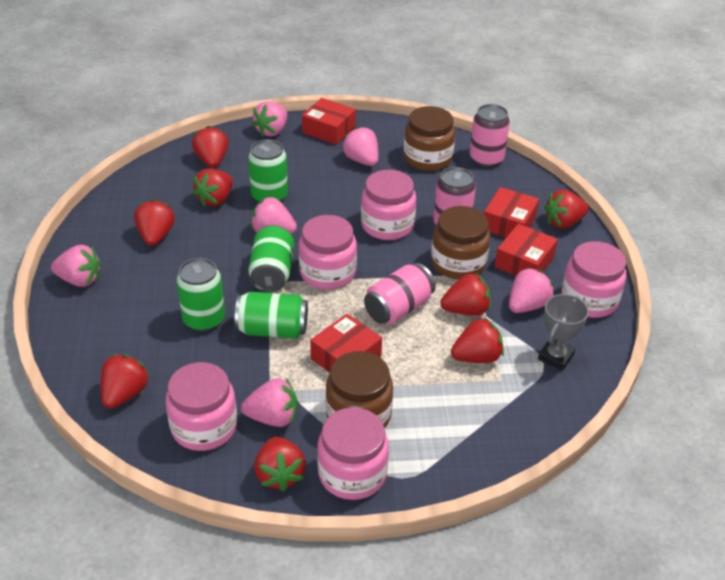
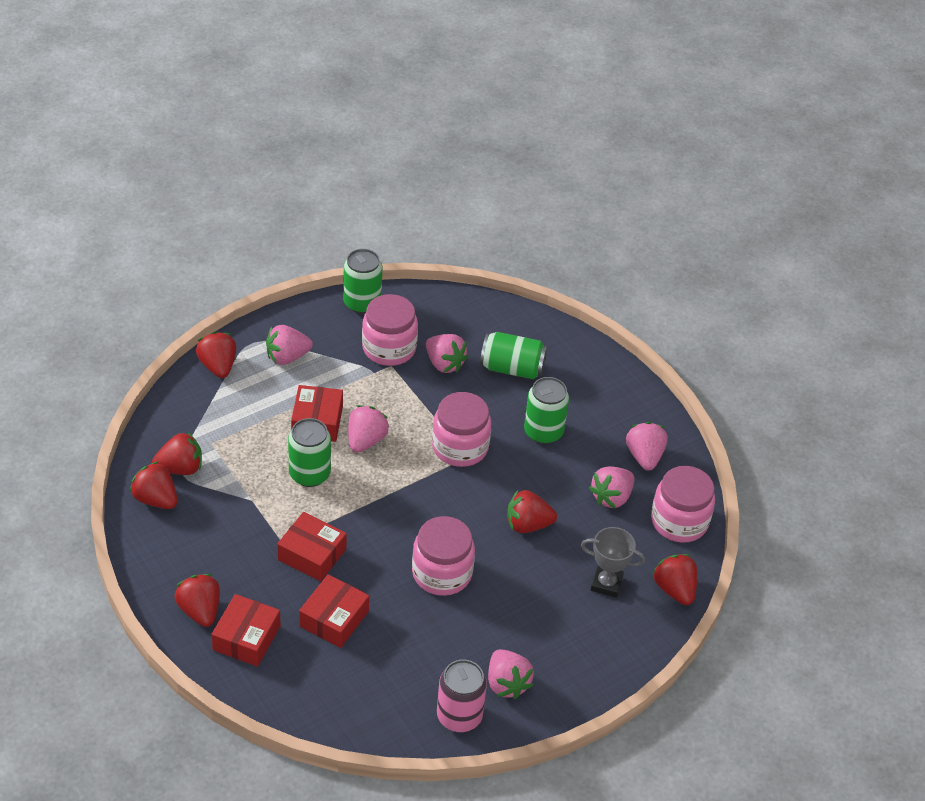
brown jar: 3 -> 0
pink can: 3 -> 1
pink jar: 5 -> 4
red strawberry: 8 -> 6

